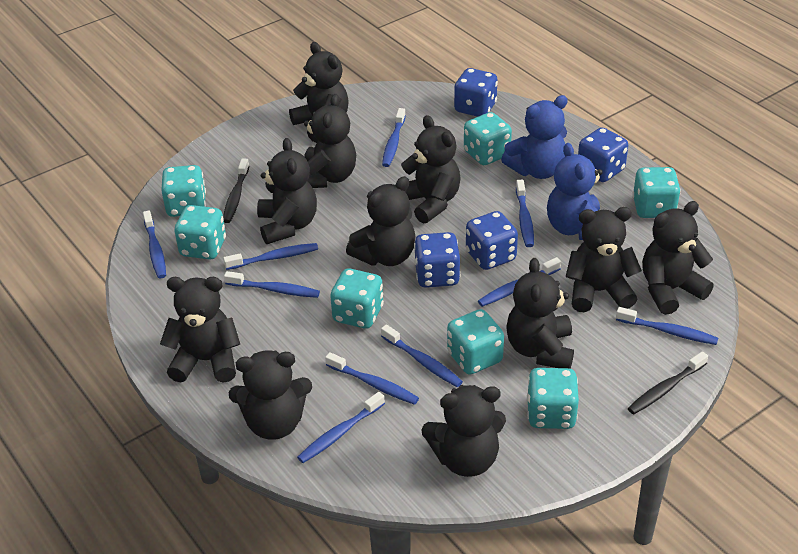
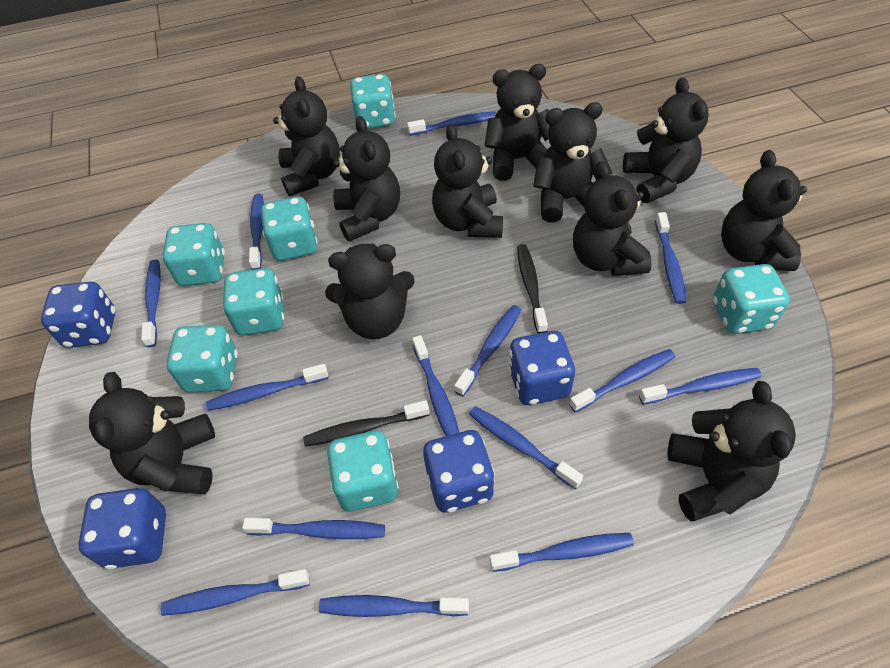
blue teddy bear: 2 -> 0
blue toothbrush: 10 -> 14

